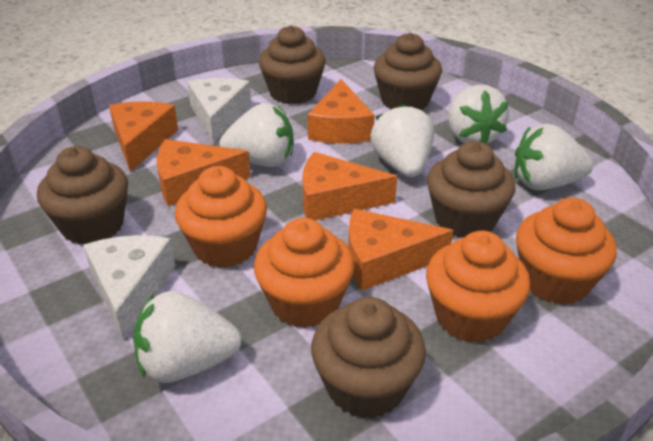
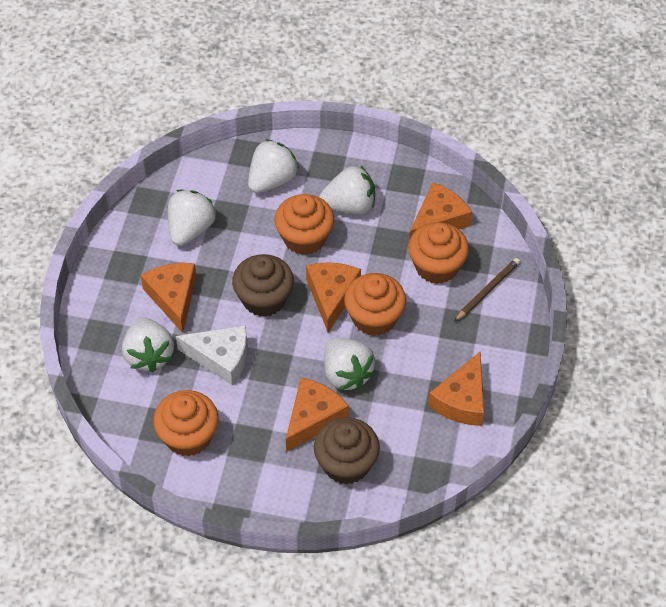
brown cupcake: 5 -> 2
brown pencil: 0 -> 1
white cheese: 2 -> 1

